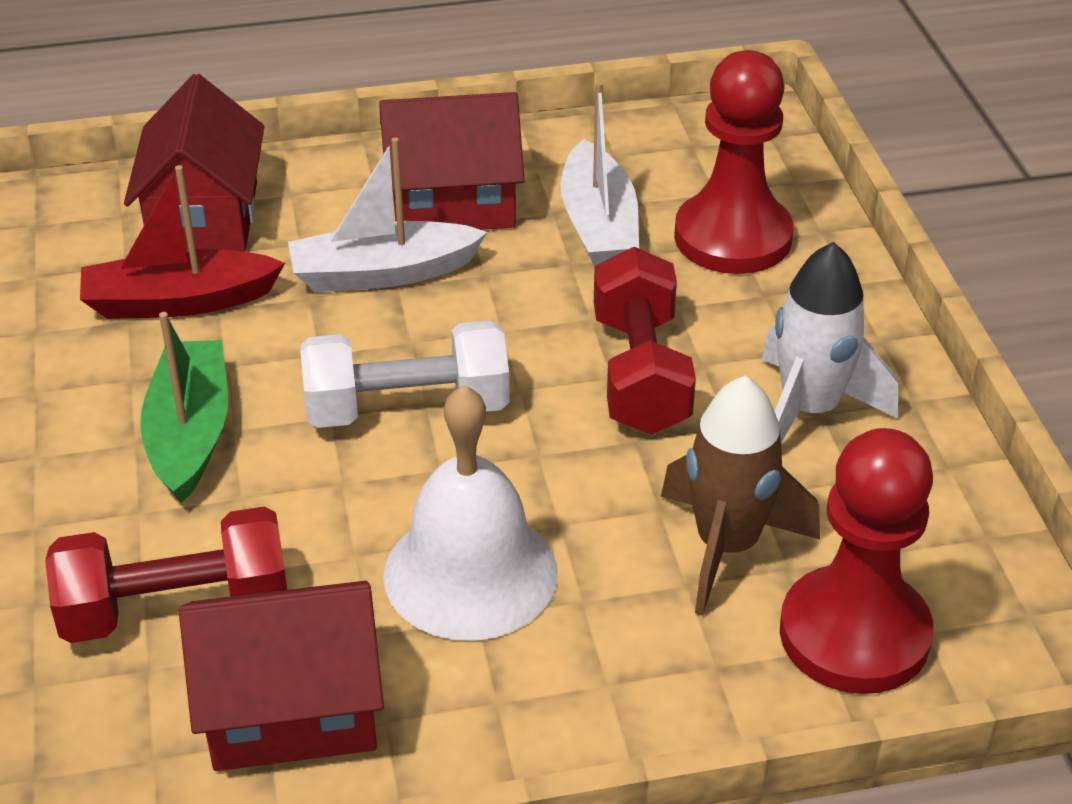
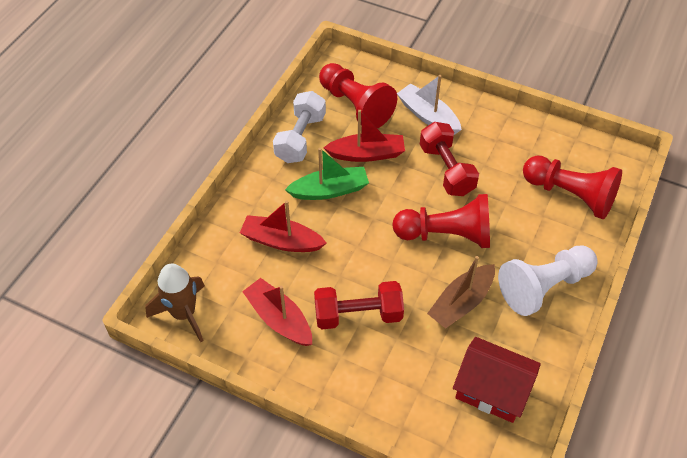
brown boat: 0 -> 1
red boat: 1 -> 3
red house: 3 -> 1
red pawn: 2 -> 3
white bell: 1 -> 0
white boat: 2 -> 1
white pawn: 0 -> 1
white rocket: 1 -> 0

